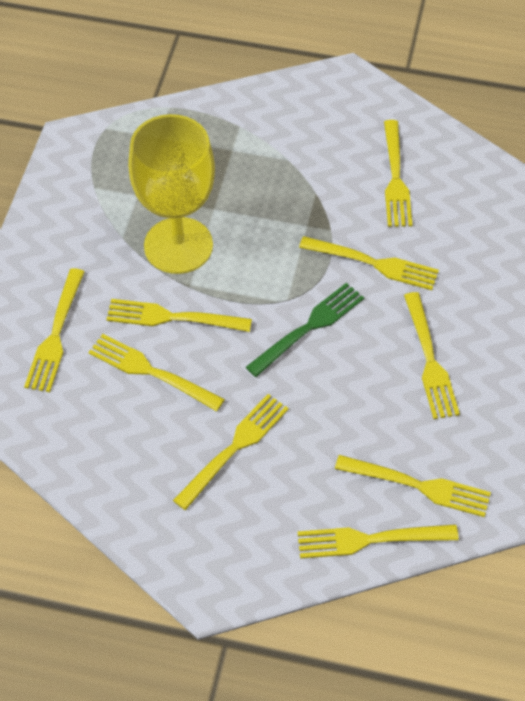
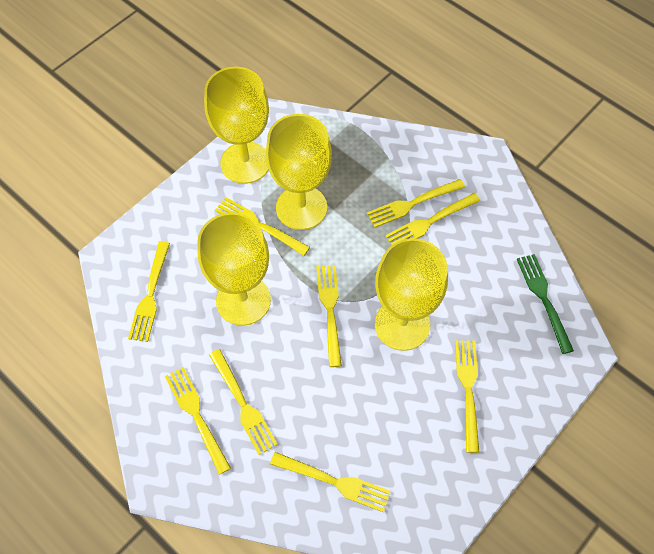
yellow goblet: 1 -> 4

